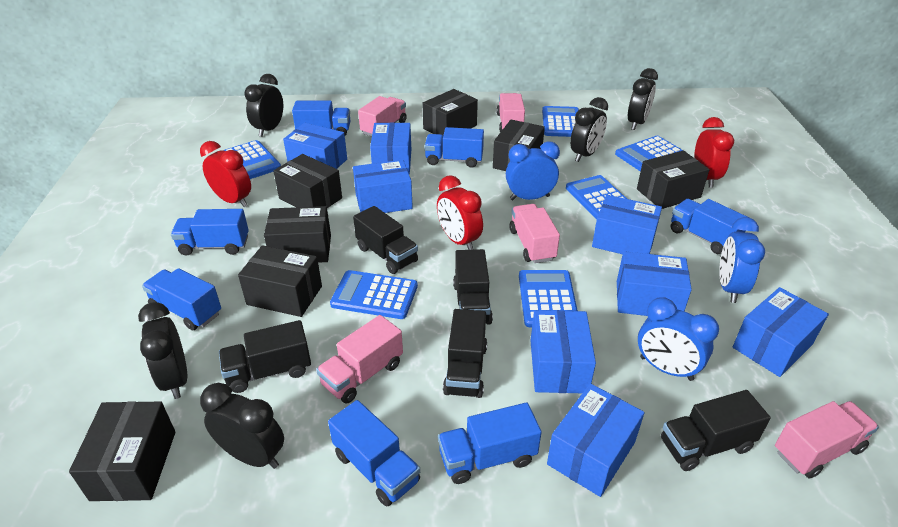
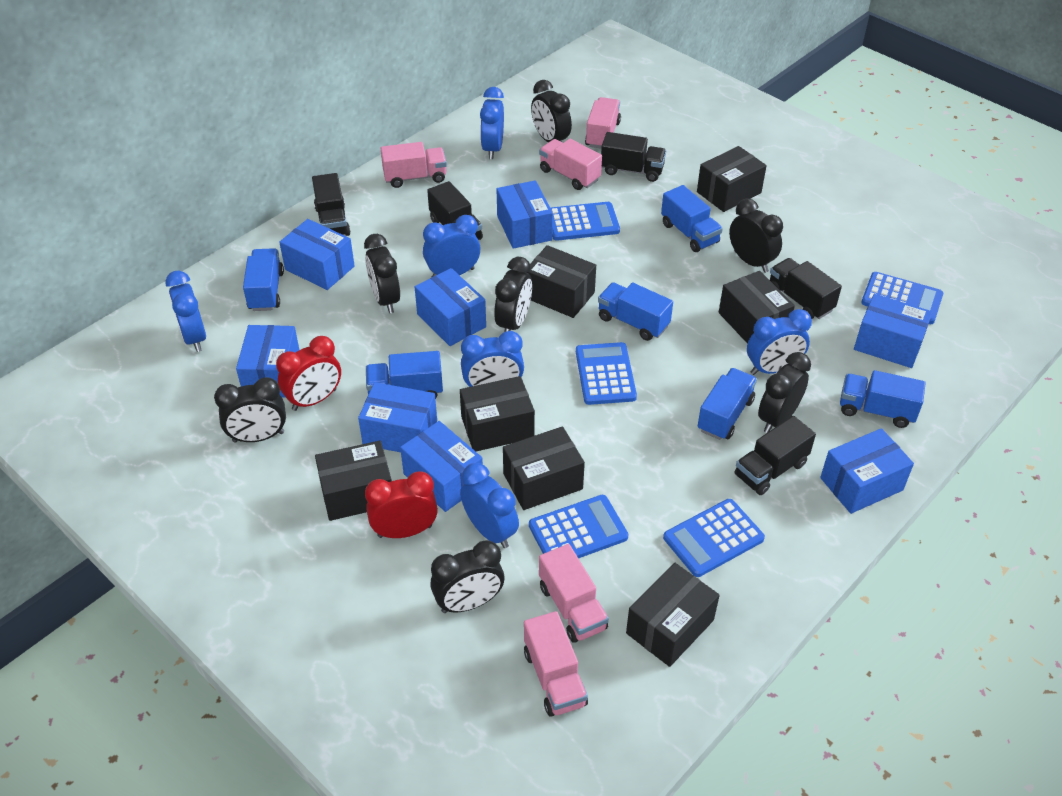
black clock: 5 -> 7
blue calculator: 6 -> 5
blue clock: 3 -> 6
blue truck: 7 -> 6
red clock: 3 -> 2

